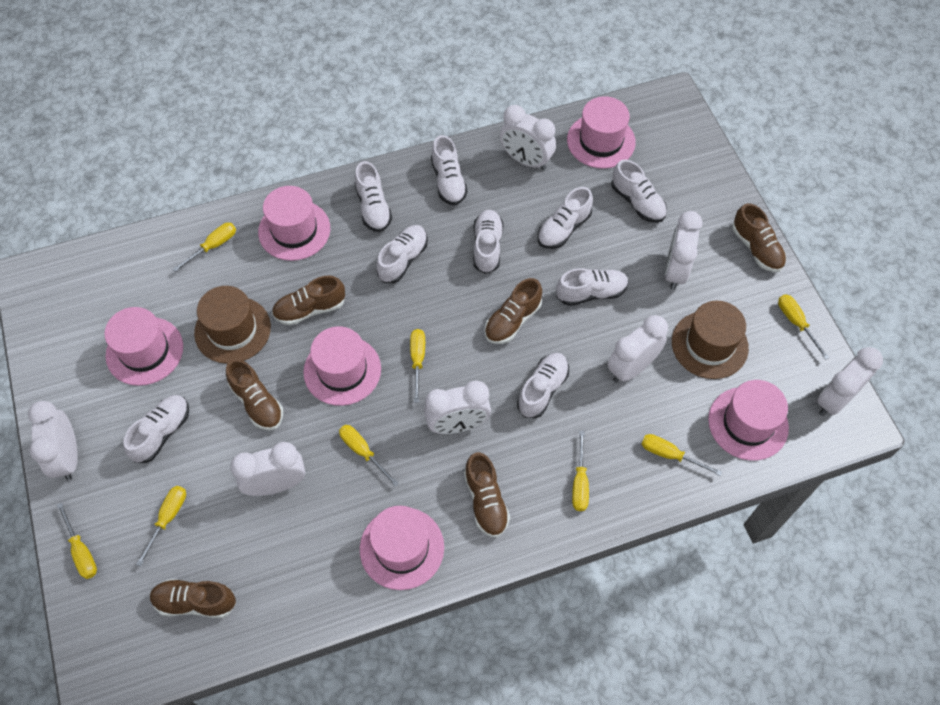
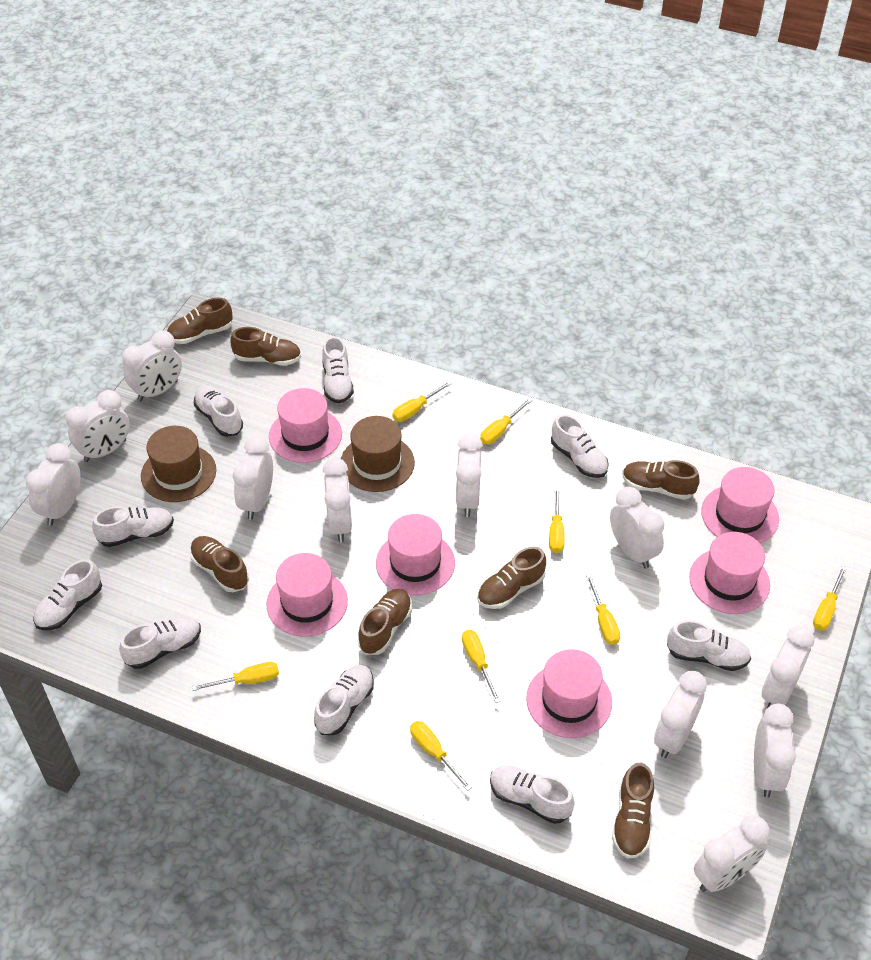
brown shoe: 6 -> 7
white clock: 7 -> 11

